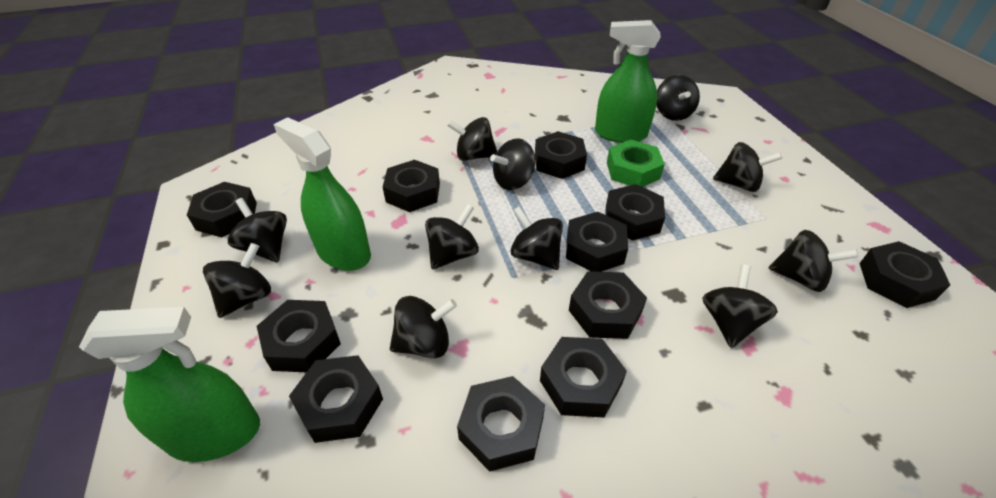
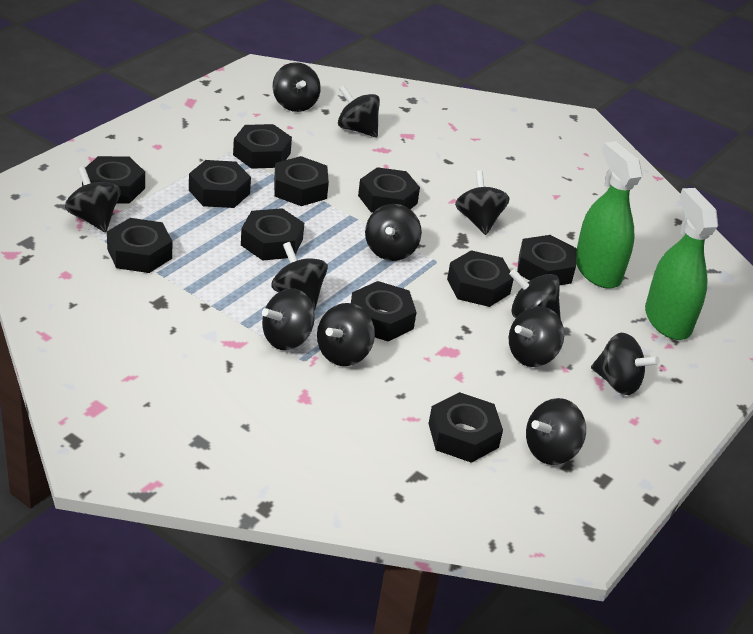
black spinning top: 11 -> 12
green nut: 1 -> 0
green spray bottle: 3 -> 2

